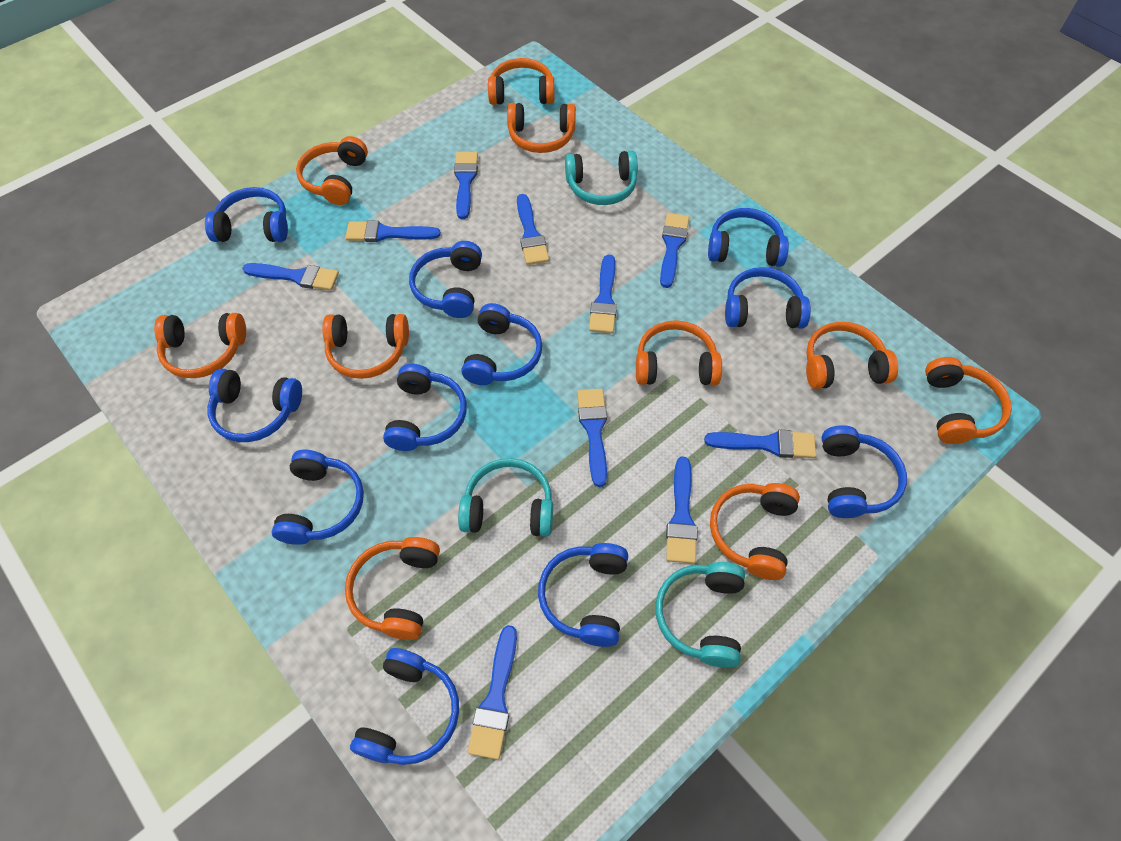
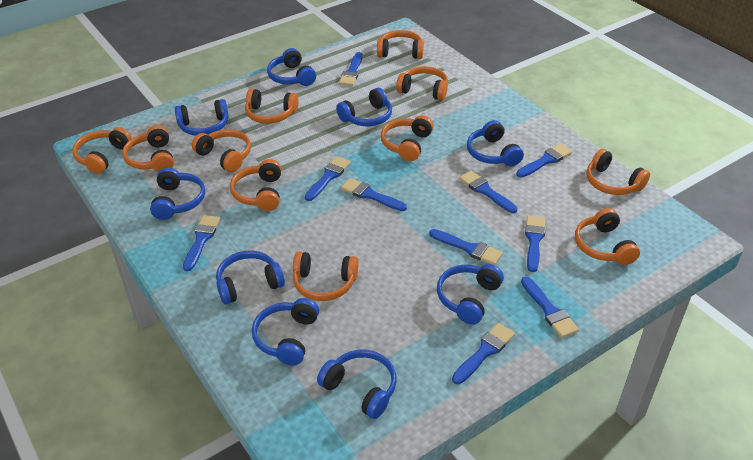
blue headphones: 11 -> 9
orange headphones: 10 -> 11
turquoise headphones: 3 -> 0

